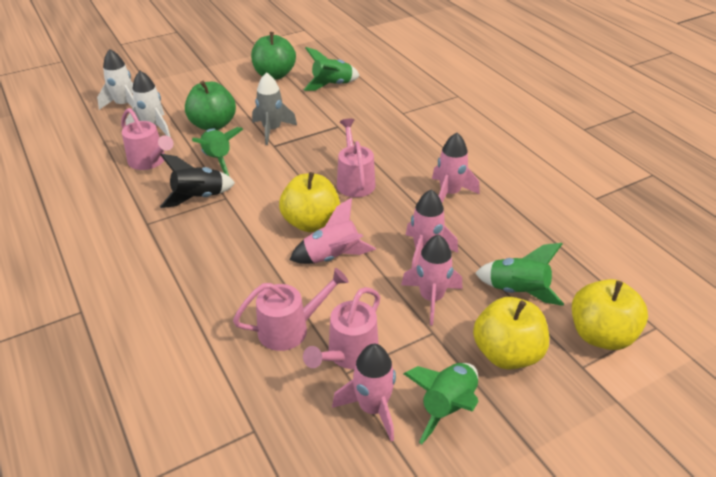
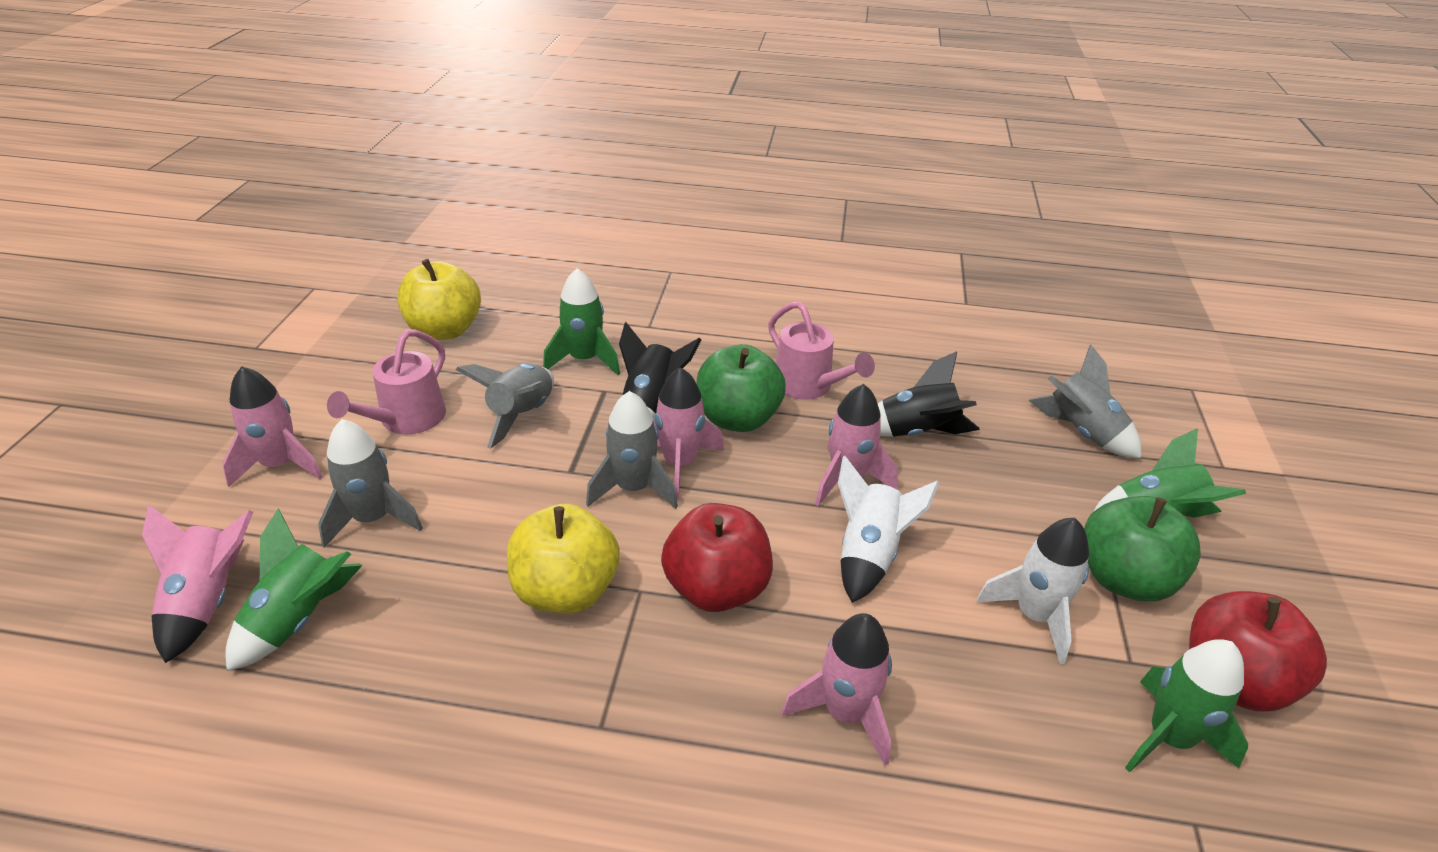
black rocket: 1 -> 2
grey rocket: 1 -> 4
pink watering can: 4 -> 2
red apple: 0 -> 2
yellow apple: 3 -> 2

